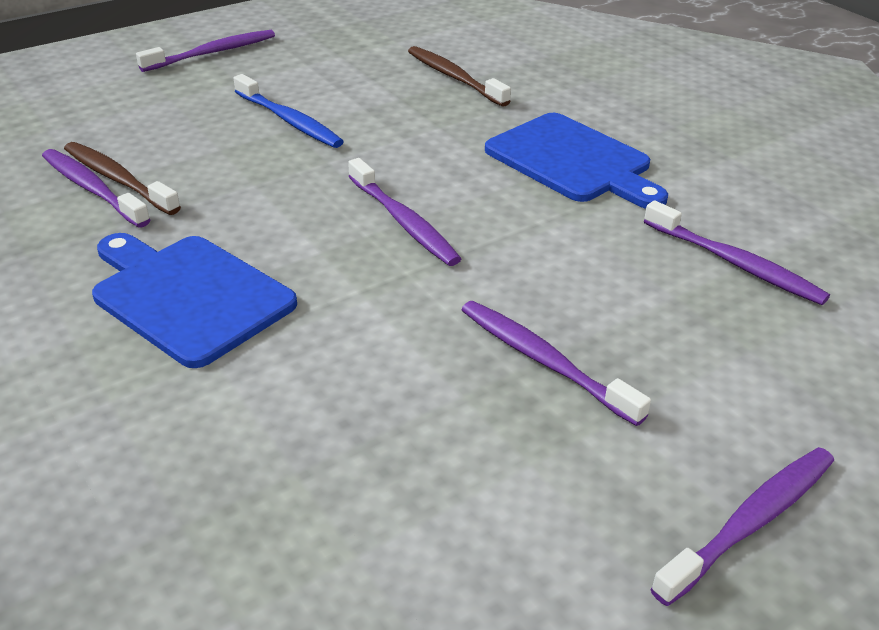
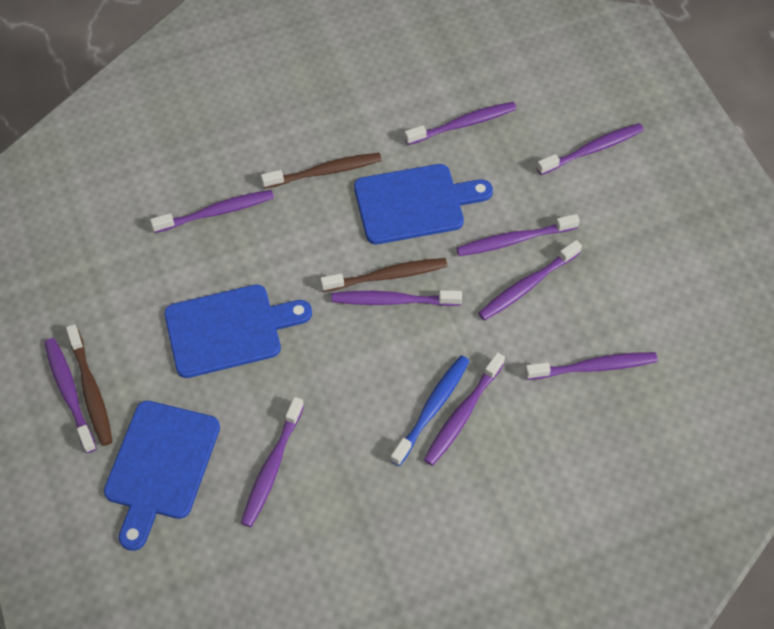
blue cutting board: 2 -> 3
brown toothbrush: 2 -> 3
purple toothbrush: 6 -> 10

